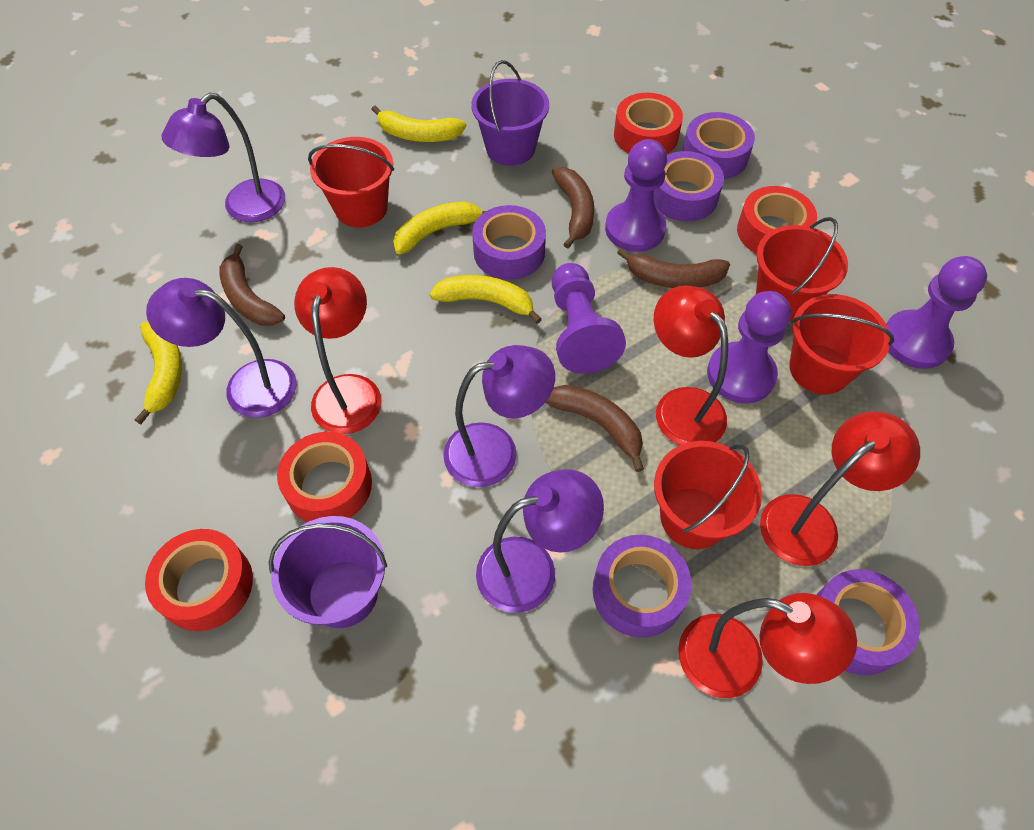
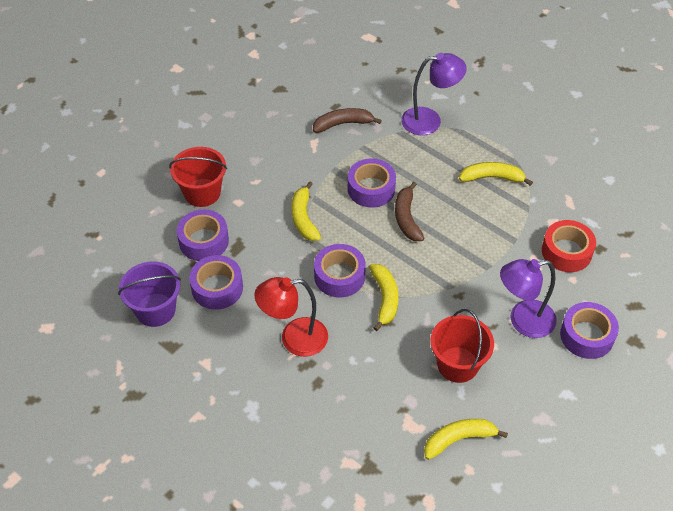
brown banana: 4 -> 2
purple bucket: 2 -> 1
purple lamp: 4 -> 2
purple pawn: 4 -> 0
red bucket: 4 -> 2
red lamp: 4 -> 1
red tape: 4 -> 1

